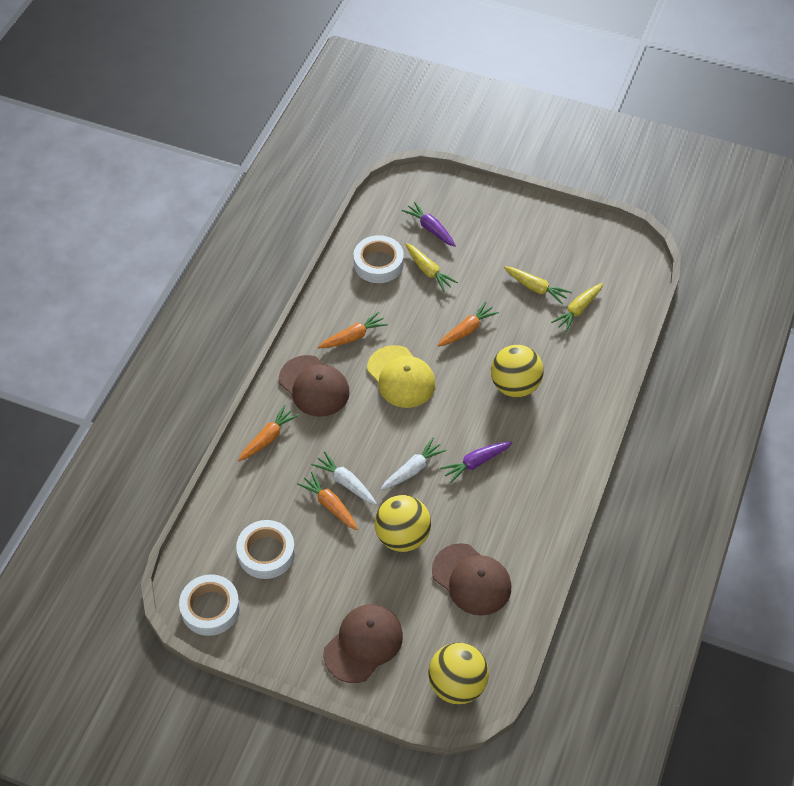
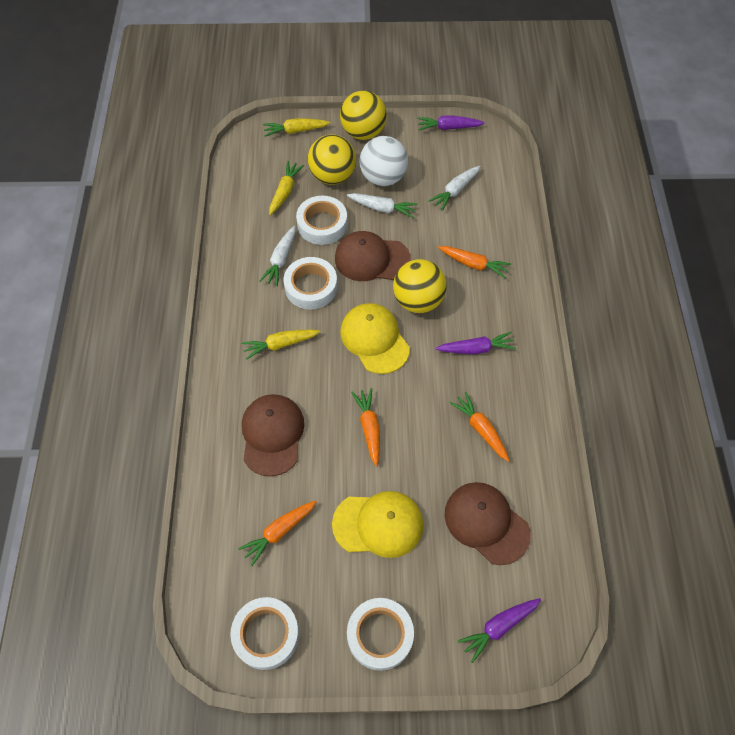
purple carrot: 2 -> 3
white ball: 0 -> 1
white carrot: 2 -> 3
white tape: 3 -> 4
yellow cap: 1 -> 2

